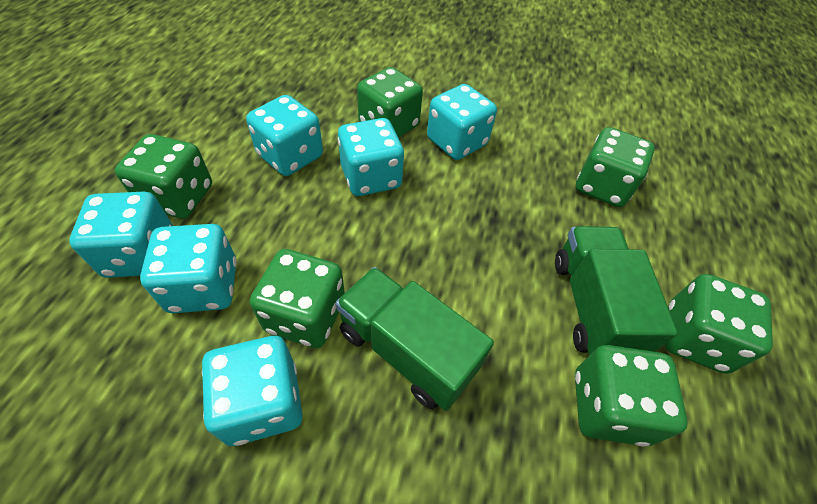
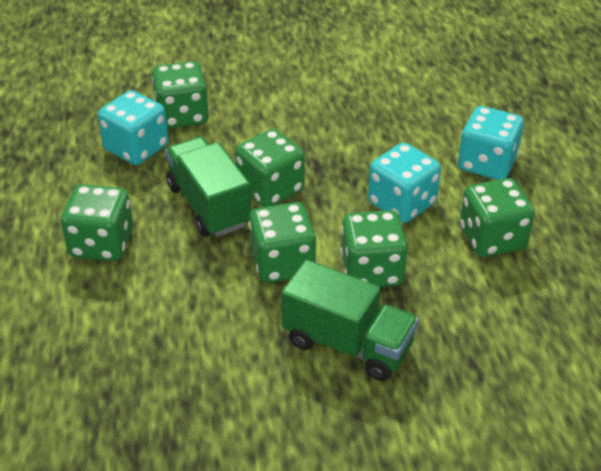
turquoise dice: 6 -> 3

